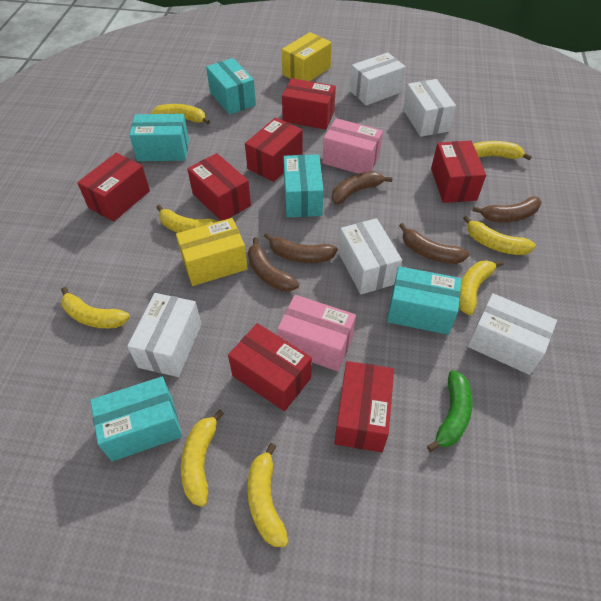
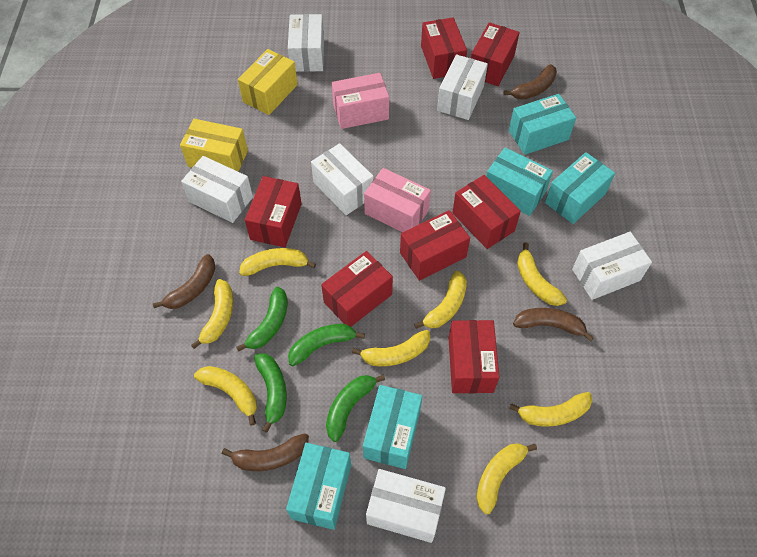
brown banana: 5 -> 4
green banana: 1 -> 4
white box: 5 -> 6

